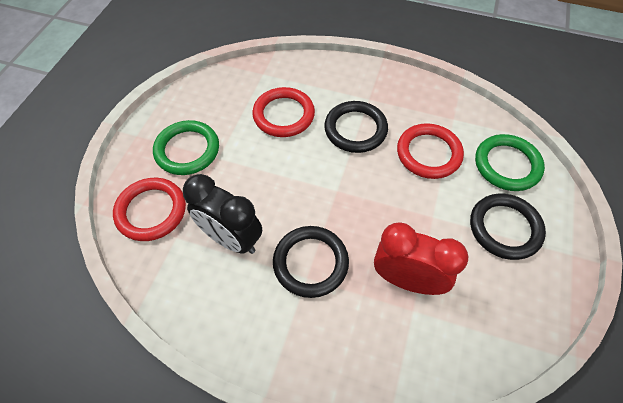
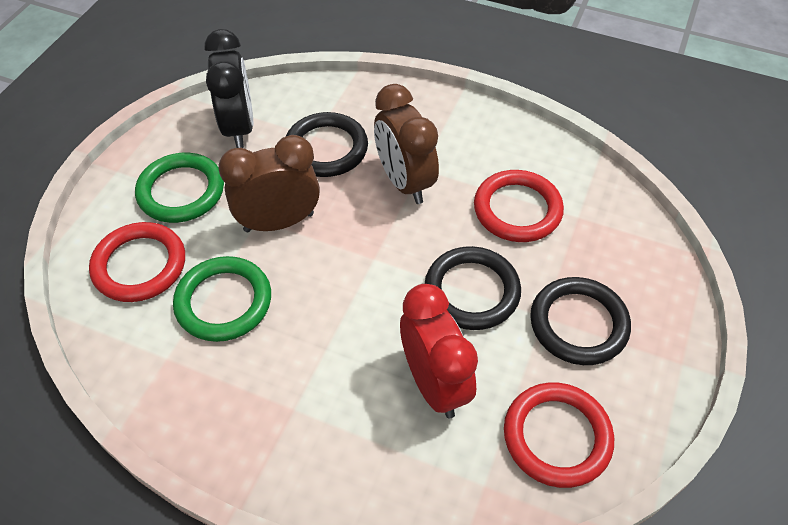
brown clock: 0 -> 2

